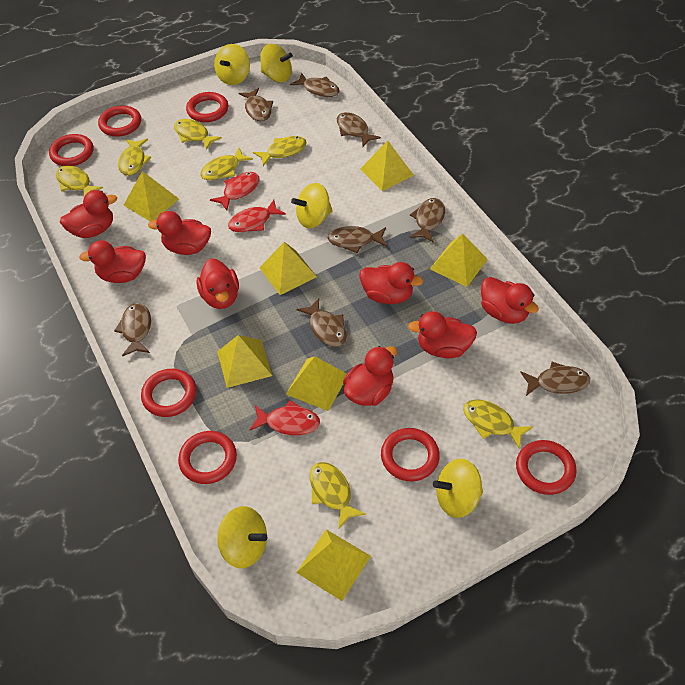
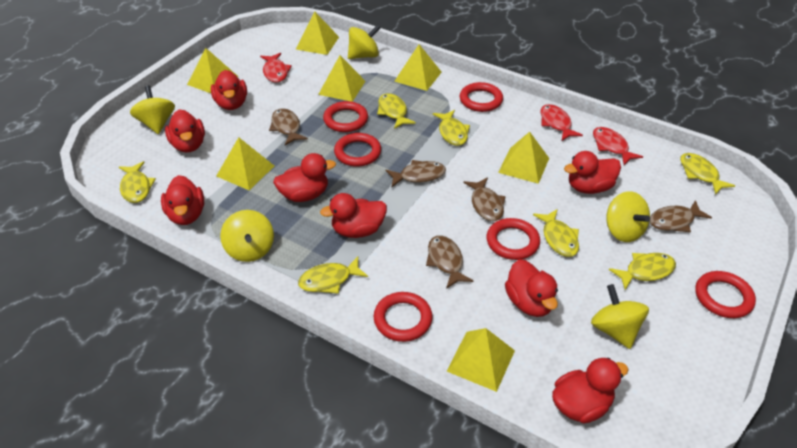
brown fish: 8 -> 5
red ring: 7 -> 6

